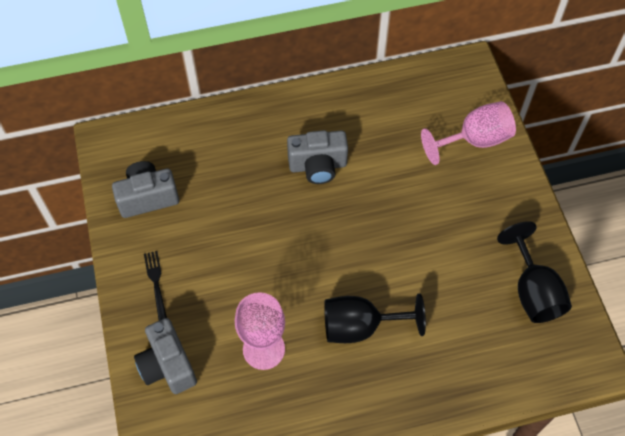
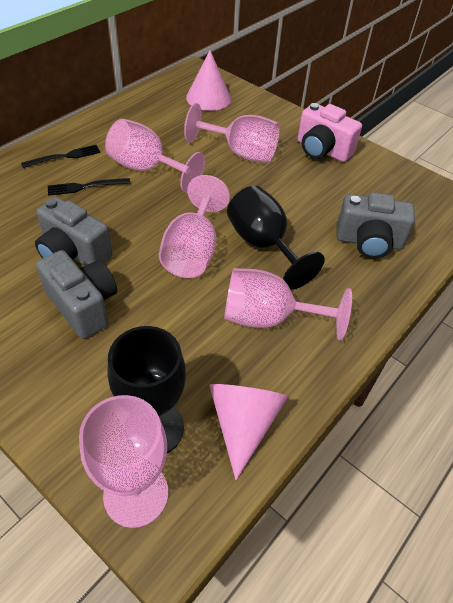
black fork: 1 -> 2
pink camera: 0 -> 1
pink cone: 0 -> 2
pink goblet: 2 -> 5

